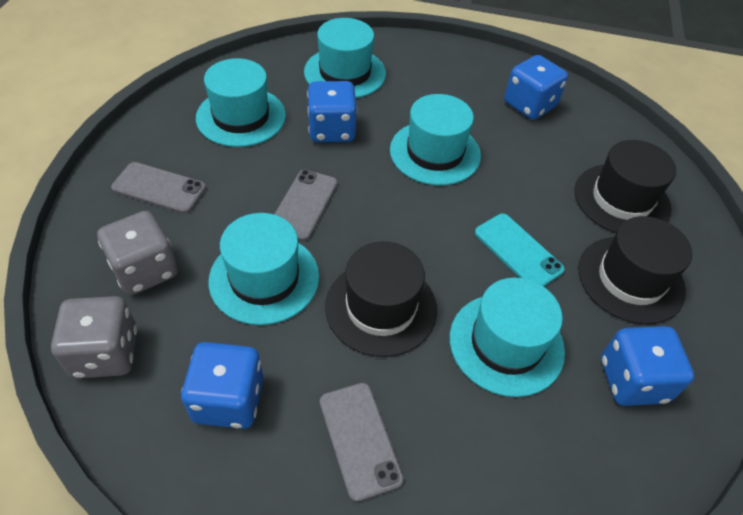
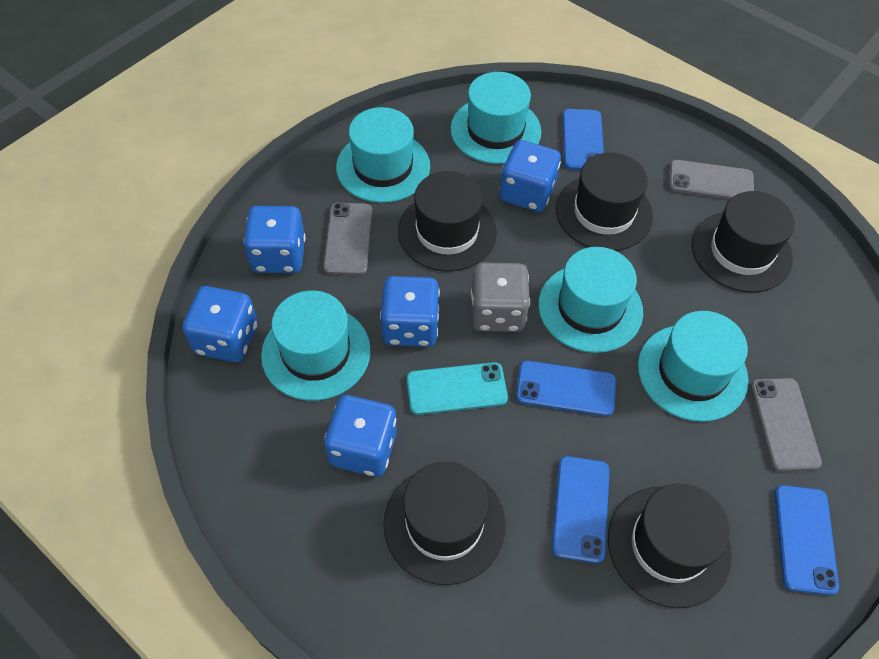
black hat: 3 -> 5
blue dice: 4 -> 5
blue phone: 0 -> 4
grey dice: 2 -> 1

